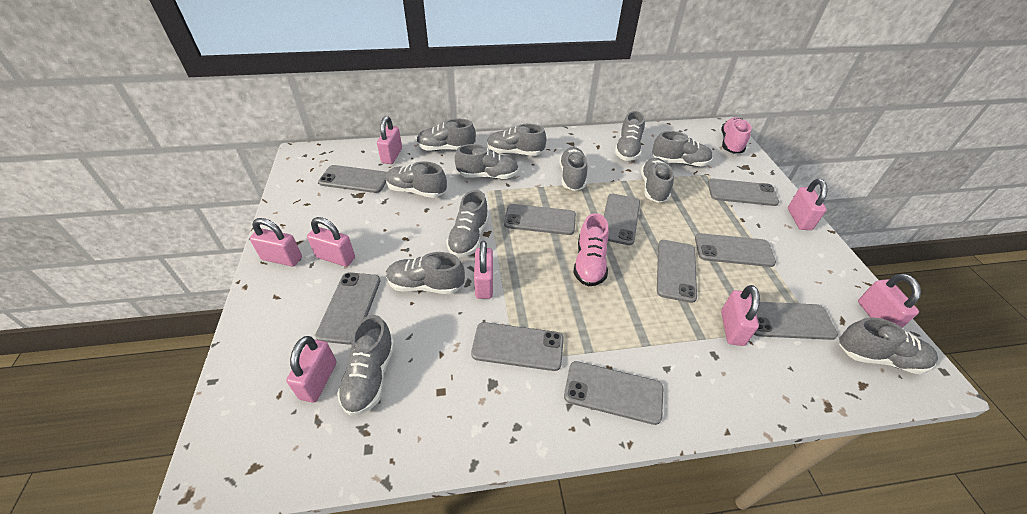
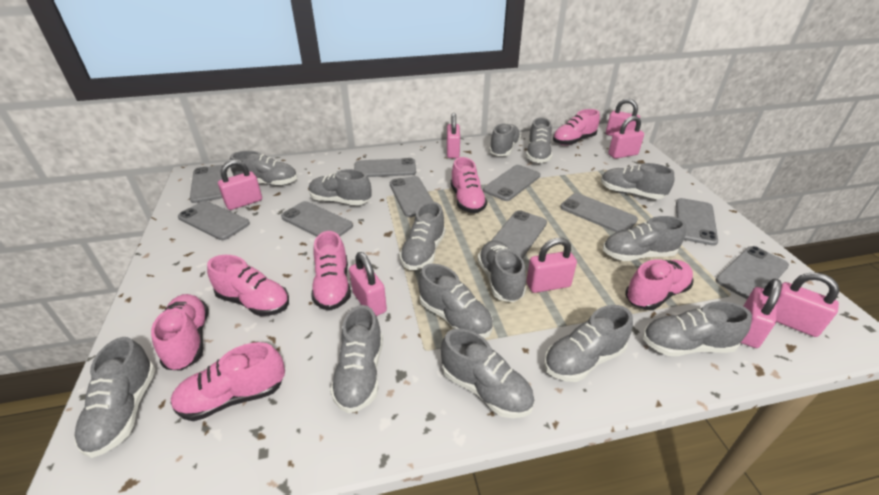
grey shoe: 12 -> 14
pink shoe: 2 -> 7

